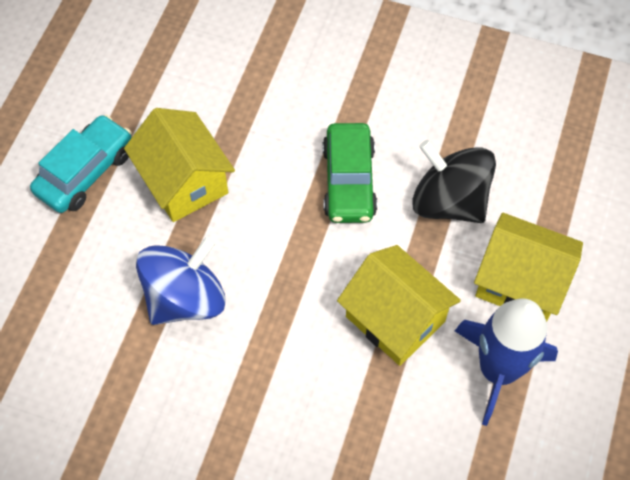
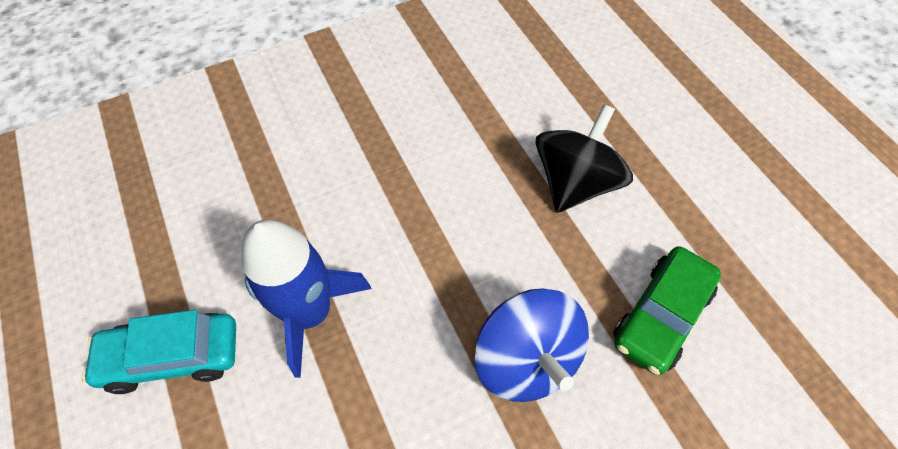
yellow house: 3 -> 0

